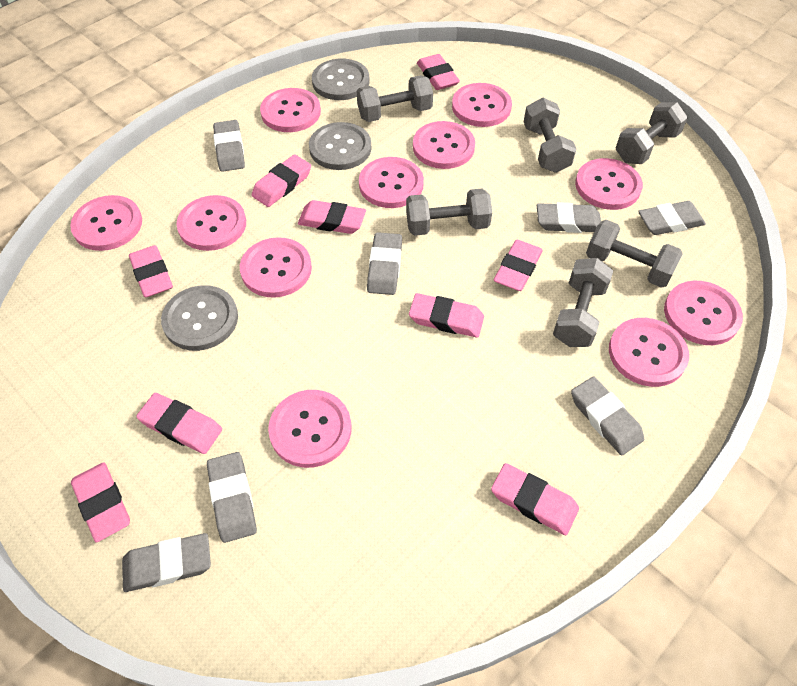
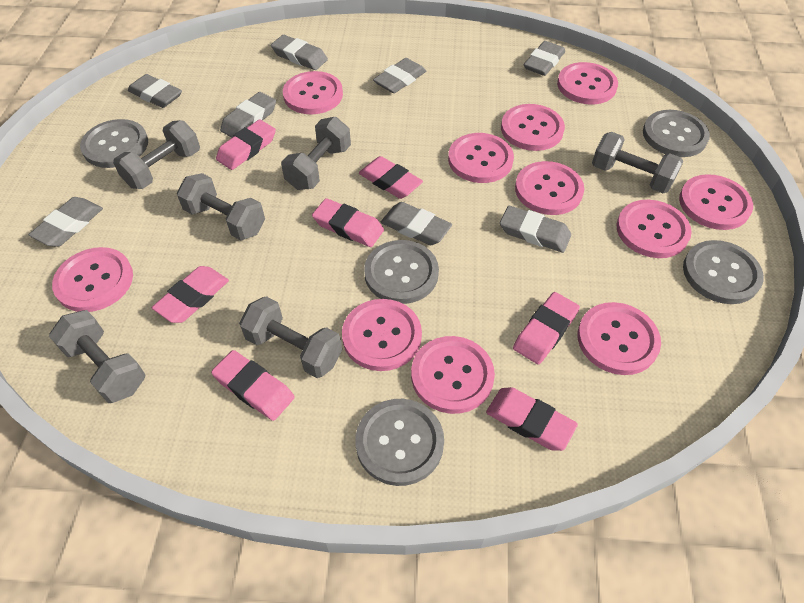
grey button: 3 -> 5
grey eraser: 7 -> 8
pink eraser: 9 -> 7

